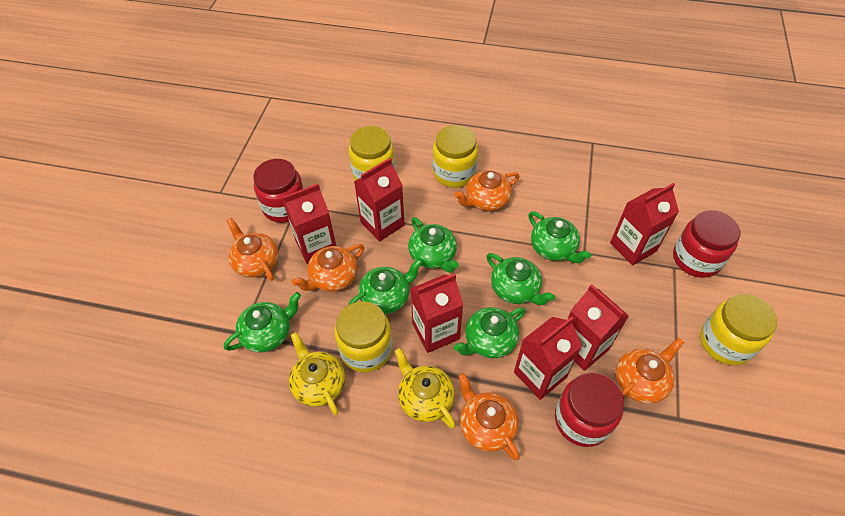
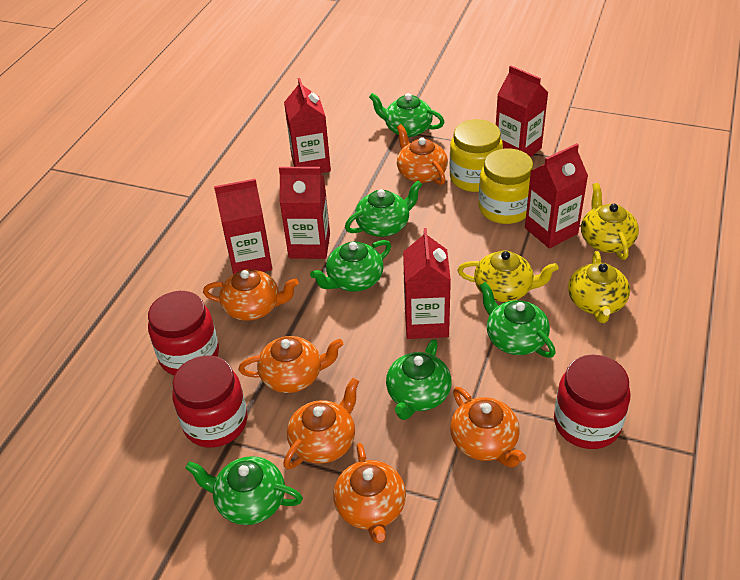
orange teapot: 5 -> 6
yellow jar: 4 -> 2
yellow teapot: 2 -> 3

